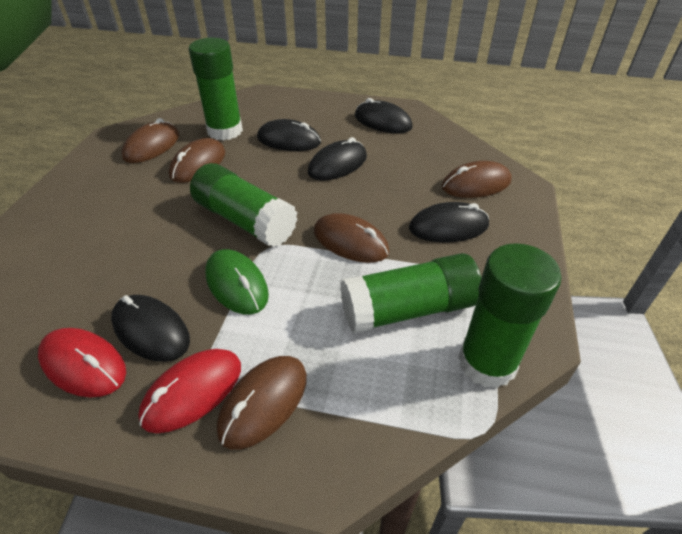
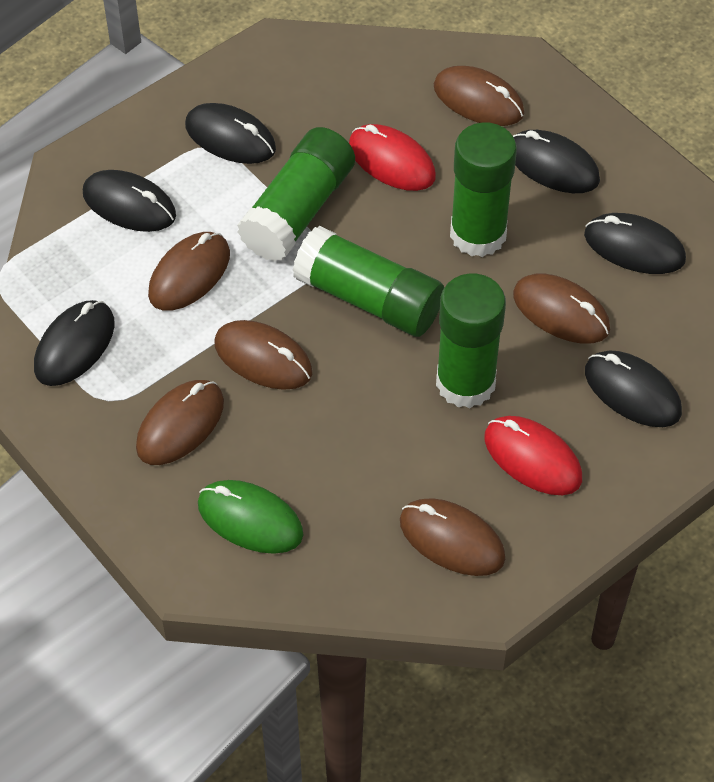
black mouse: 5 -> 6
brown mouse: 5 -> 6

